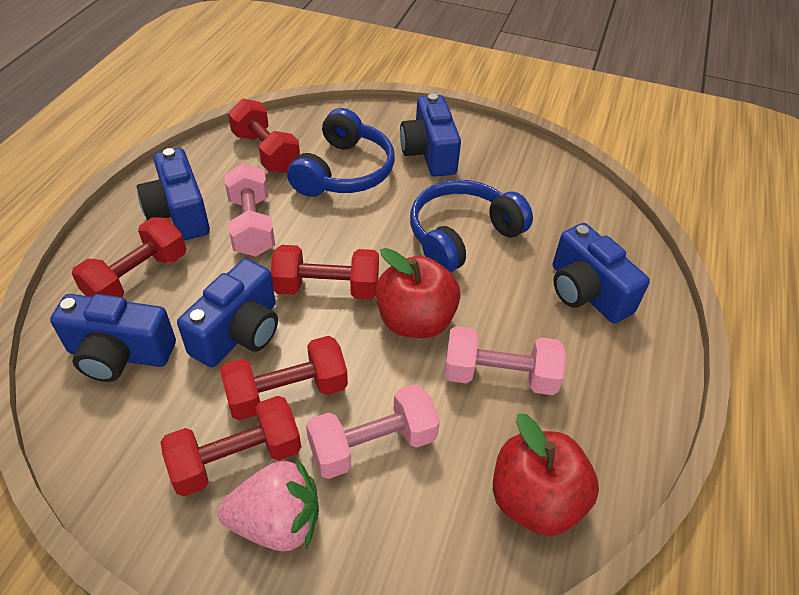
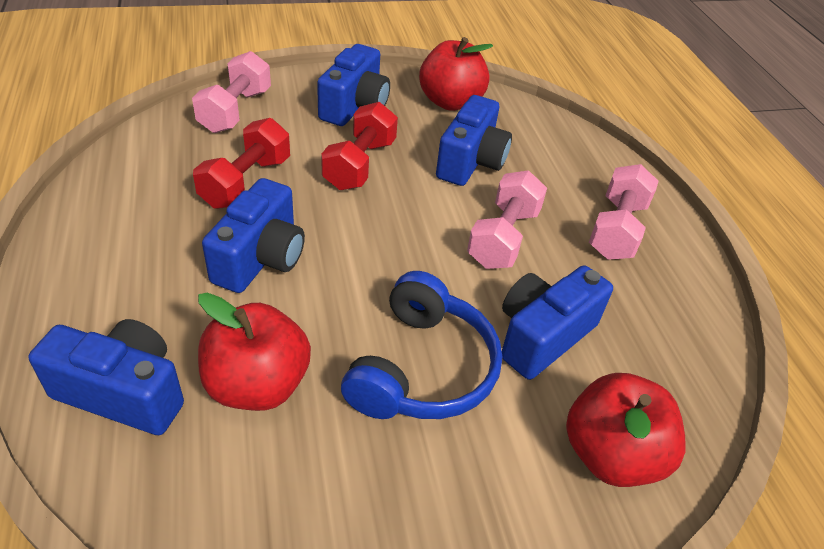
blue headphones: 2 -> 1
pink strawberry: 1 -> 0
red apple: 2 -> 3
red dumbbell: 5 -> 2

